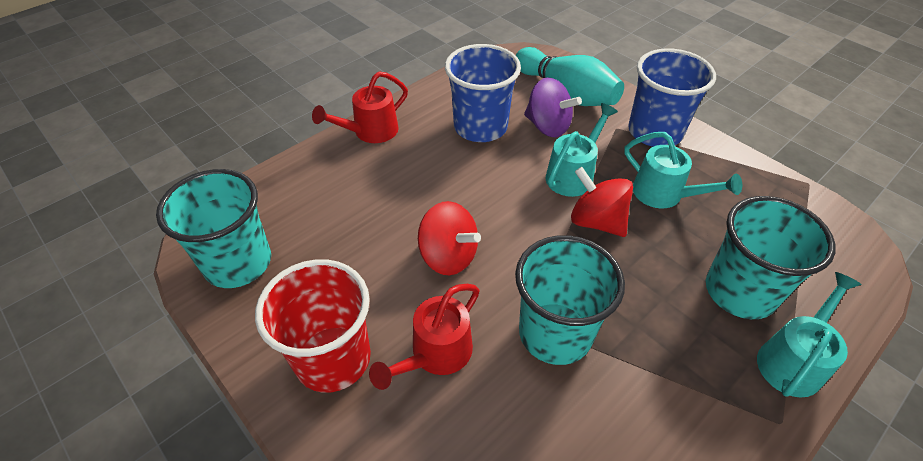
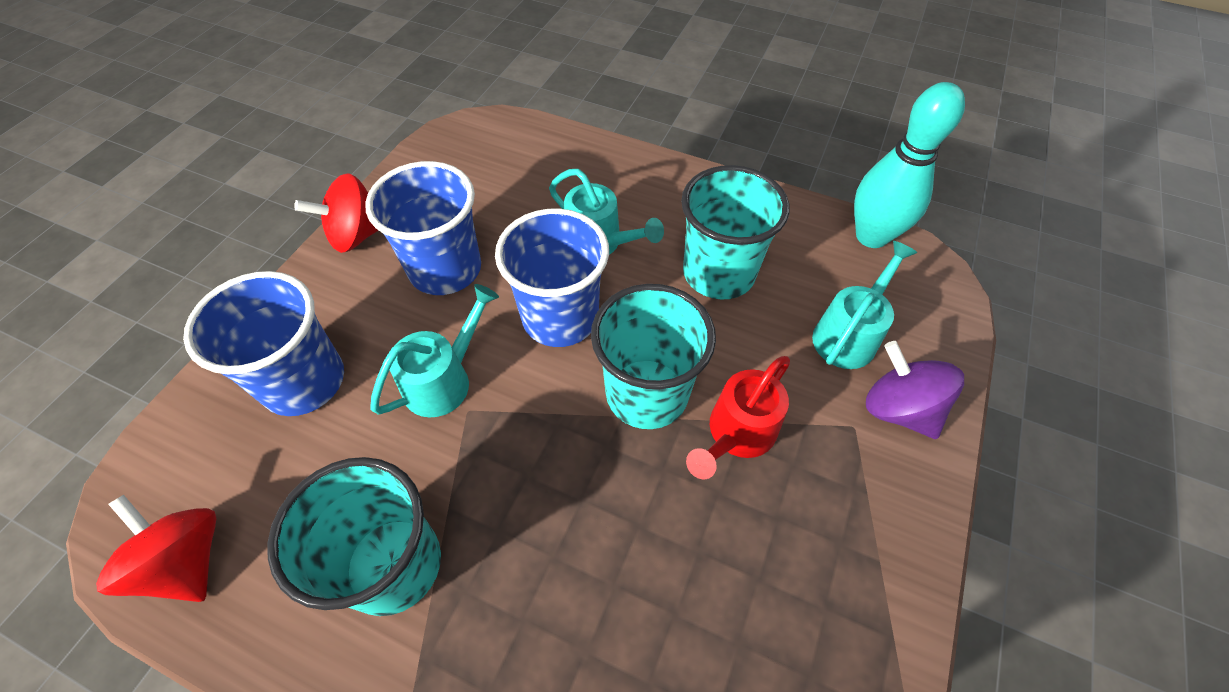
blue cup: 2 -> 3
red cup: 1 -> 0
red watering can: 2 -> 1

